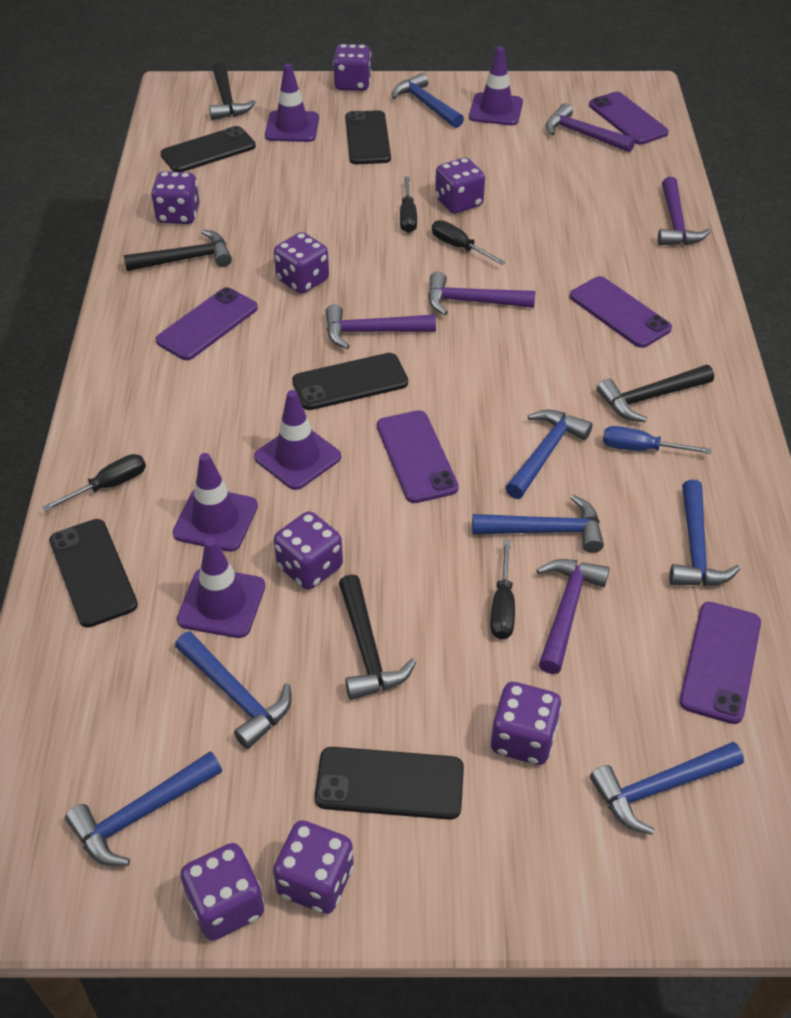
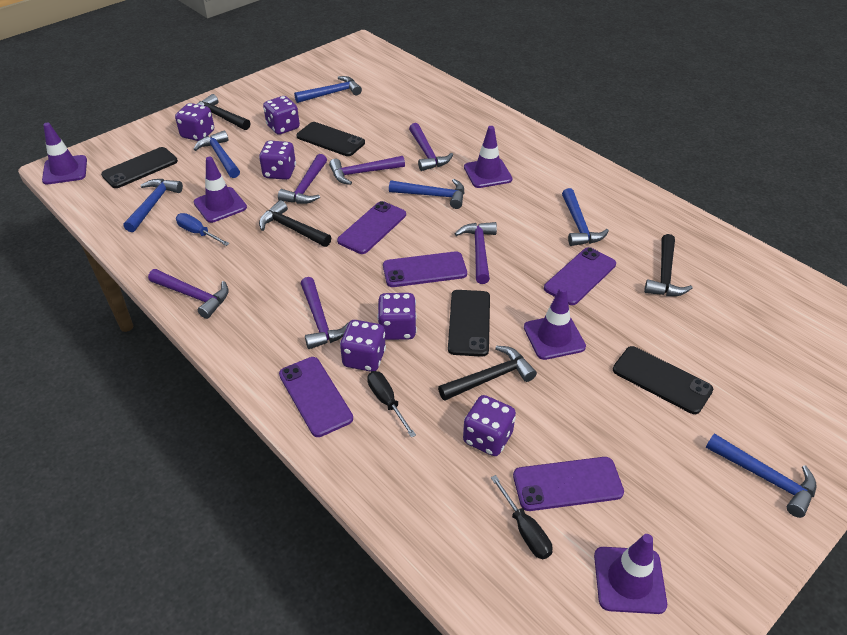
black phone: 5 -> 4
black screwdriver: 4 -> 2
blue hammer: 7 -> 6
purple dice: 8 -> 6
purple hammer: 5 -> 6

